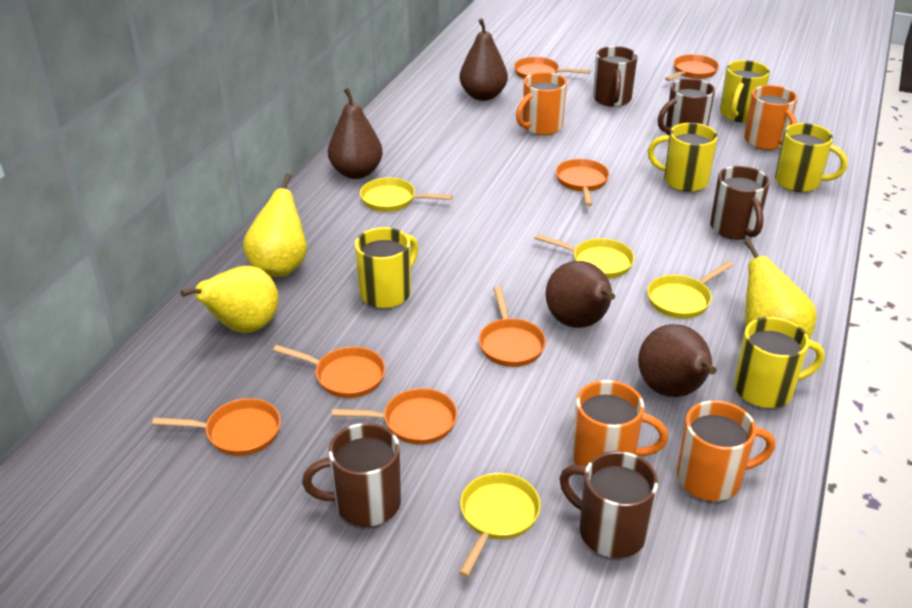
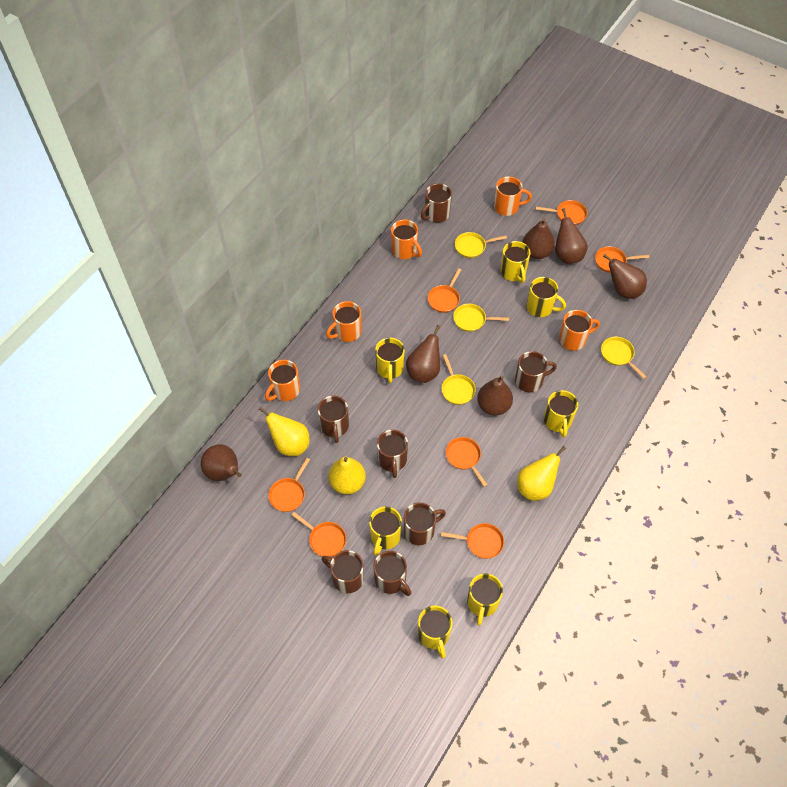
brown mug: 5 -> 7
brown pear: 4 -> 6
orange mug: 4 -> 5
yellow mug: 5 -> 7

